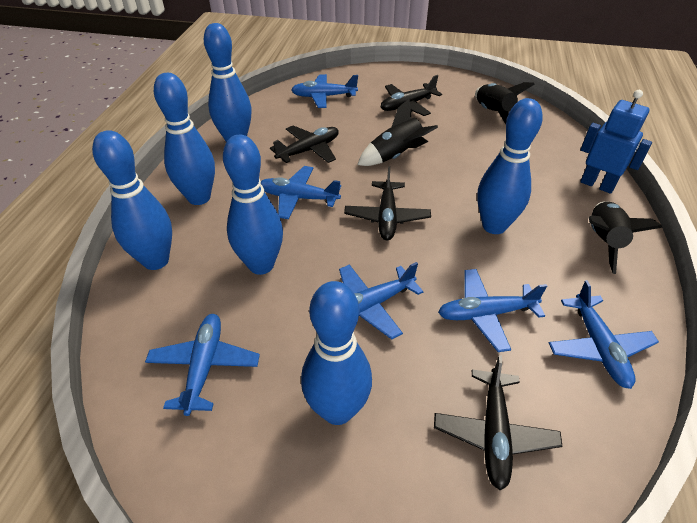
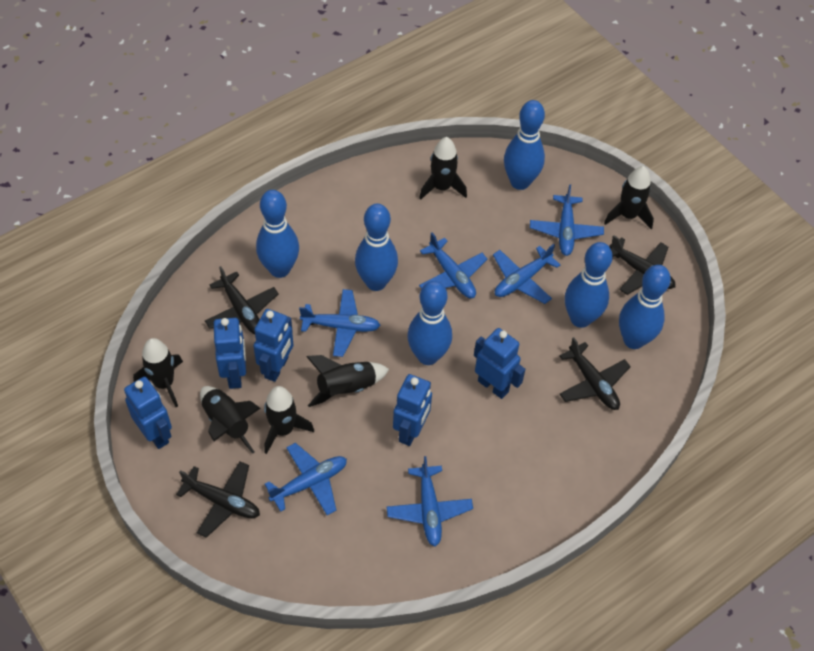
black rocket: 3 -> 6
blue robot: 1 -> 5

